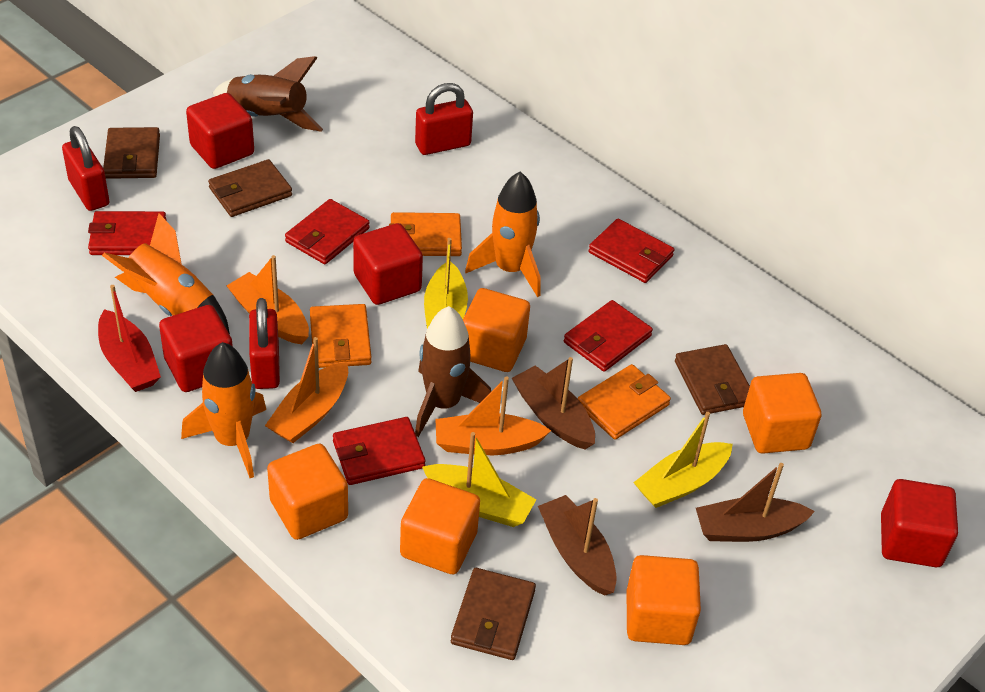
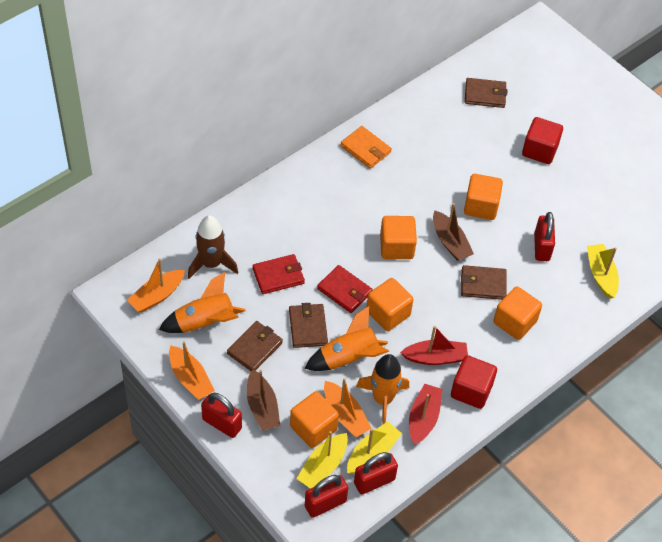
brown boat: 3 -> 2
brown rocket: 2 -> 1
orange wallet: 3 -> 1
red boat: 1 -> 2
red cube: 4 -> 2
red padlock: 3 -> 4
red wallet: 5 -> 2

